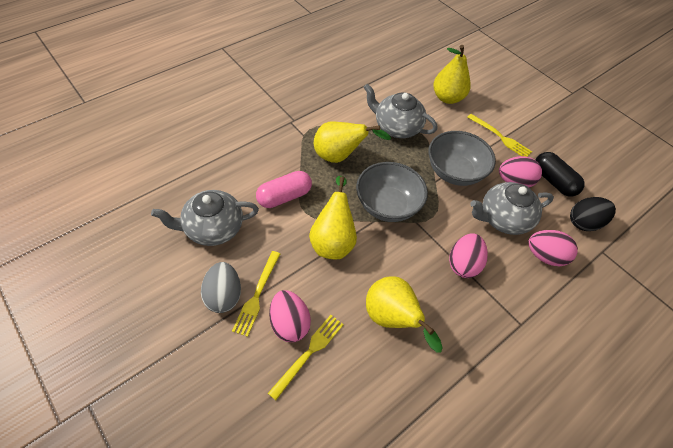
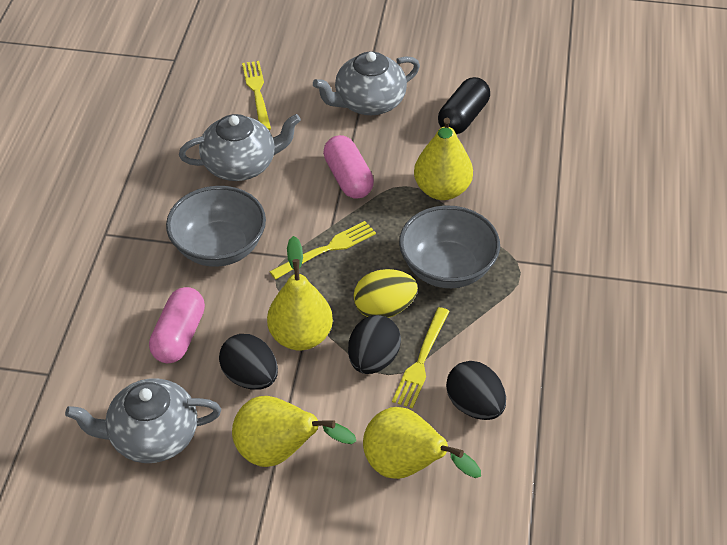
black egg: 1 -> 3
grey egg: 1 -> 0
pink capsule: 1 -> 2
pink egg: 4 -> 0
yellow egg: 0 -> 1

